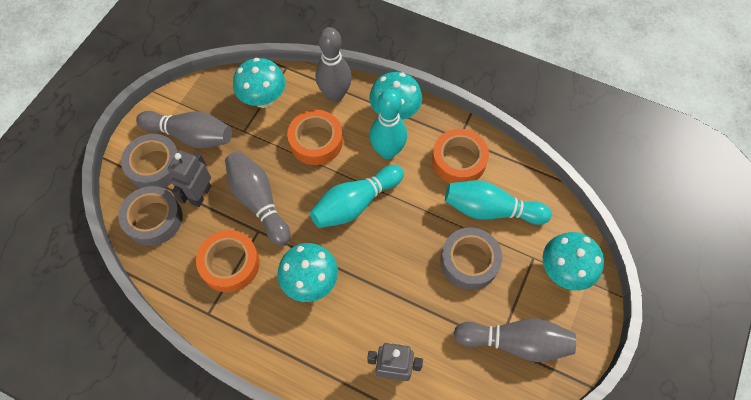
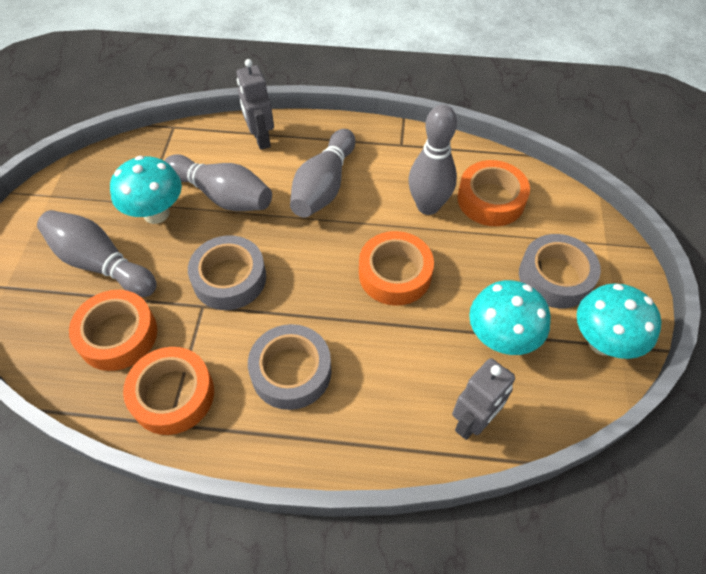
orange tape: 3 -> 4
turquoise bowling pin: 3 -> 0
turquoise mushroom: 4 -> 3

